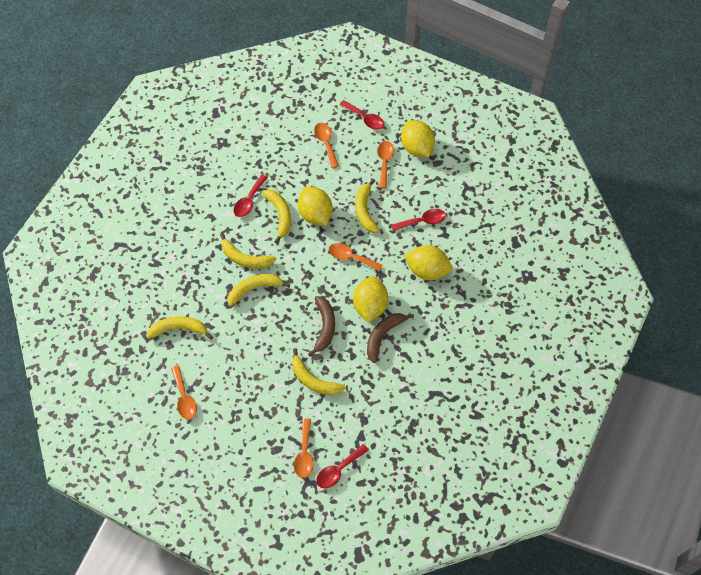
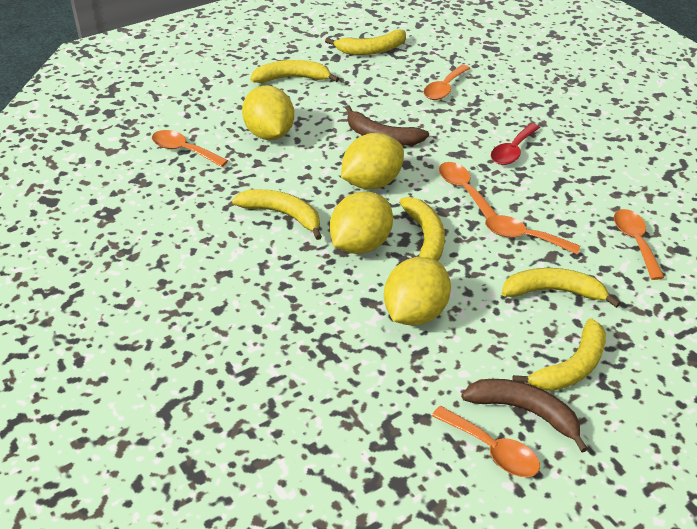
orange spoon: 5 -> 6
red spoon: 4 -> 1

